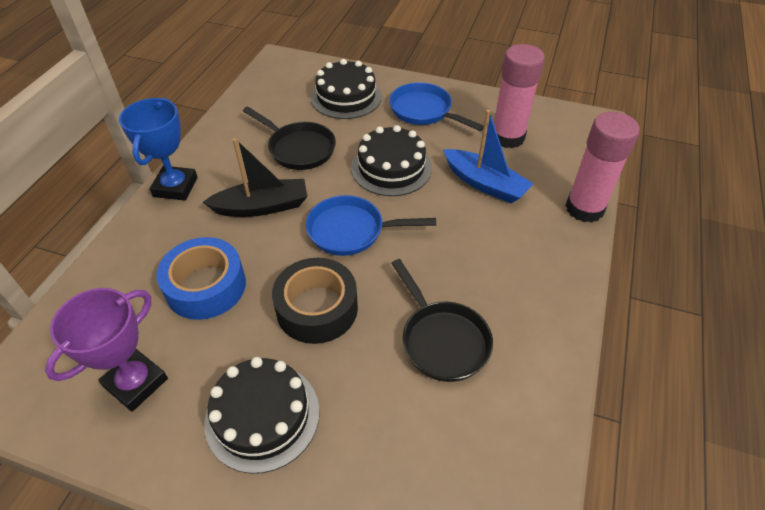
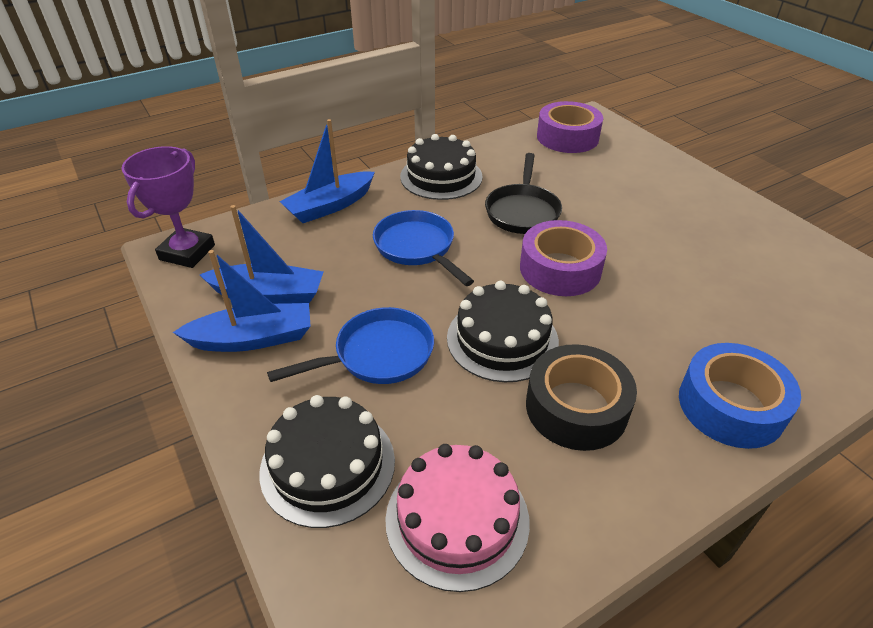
black boat: 1 -> 0
black pan: 2 -> 1
blue boat: 1 -> 3
blue trophy: 1 -> 0
pink cake: 0 -> 1
pink glue stick: 2 -> 0
purple tape: 0 -> 2

